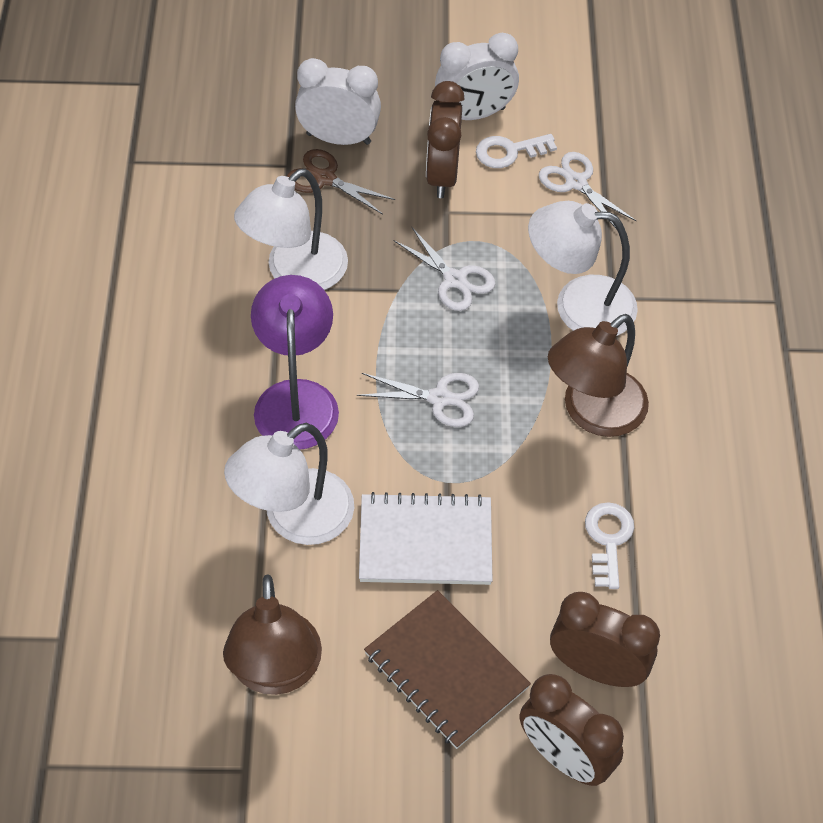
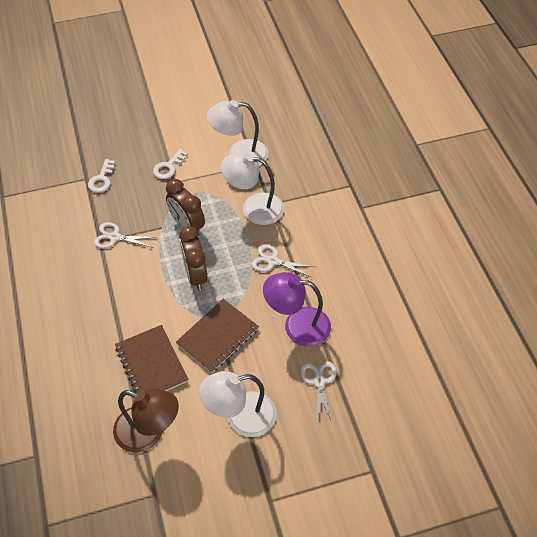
brown clock: 3 -> 2
brown lamp: 2 -> 1
brown notebook: 1 -> 2
brown scissors: 1 -> 0
white clock: 2 -> 0
white notebook: 1 -> 0

